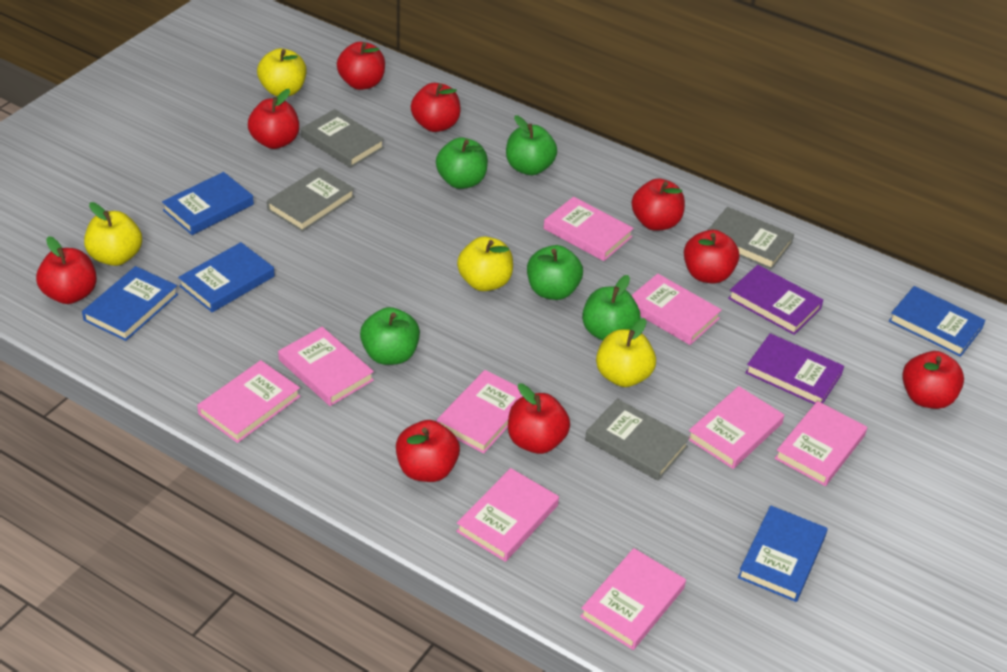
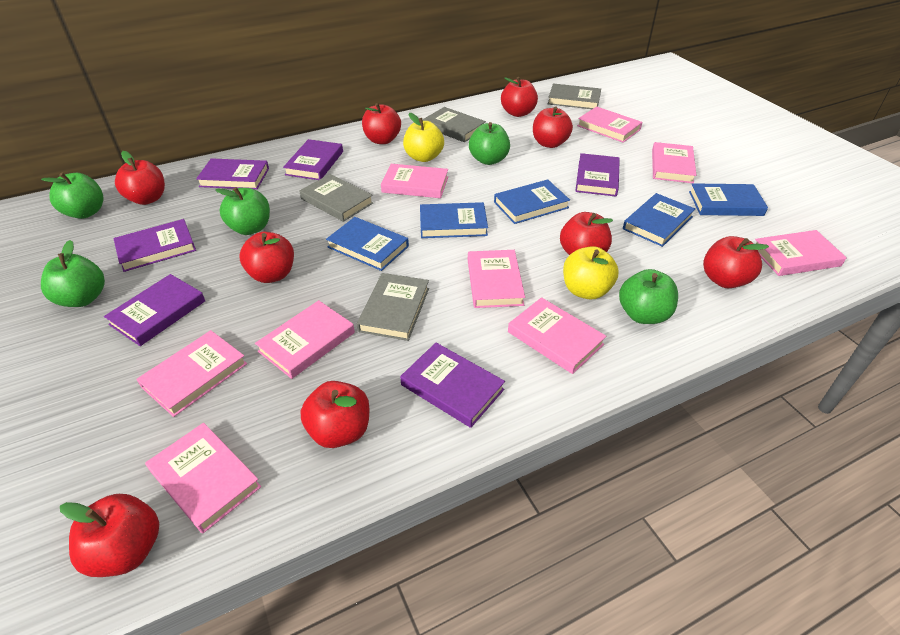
purple book: 2 -> 6
yellow apple: 4 -> 2

